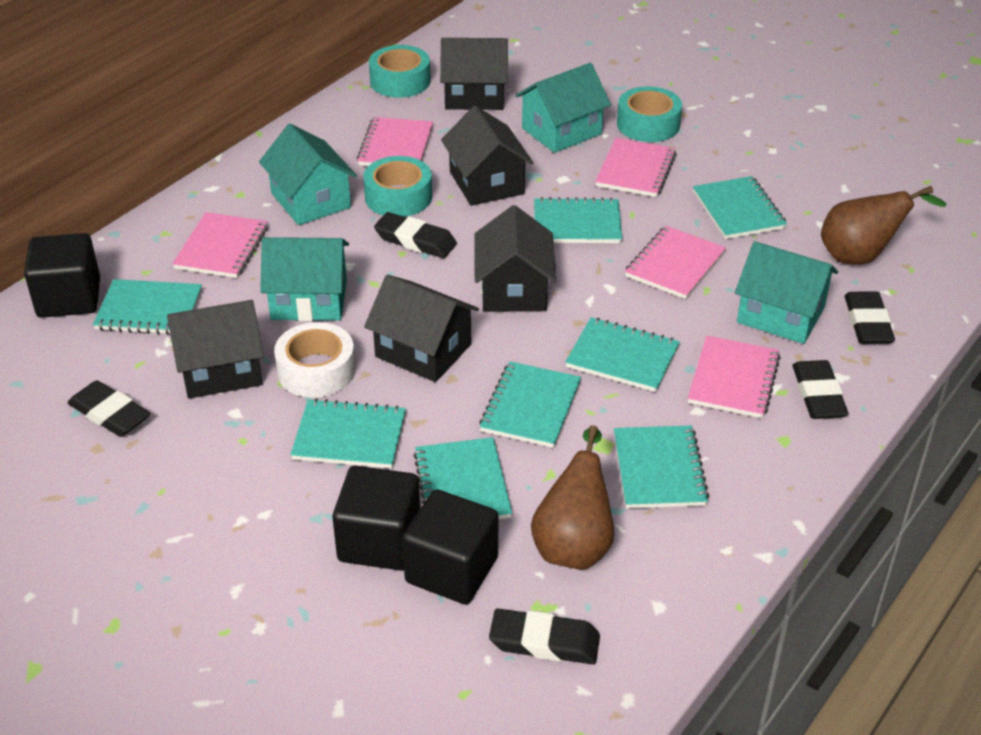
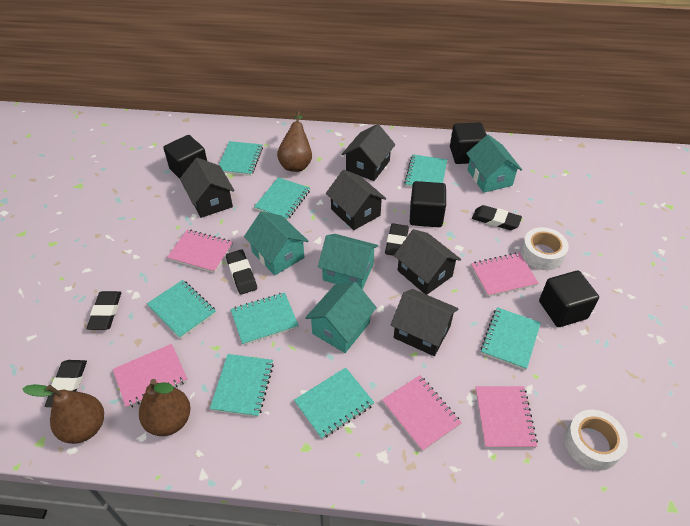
black cube: 3 -> 4
brown pear: 2 -> 3
turquoise tape: 3 -> 0
white tape: 1 -> 2

